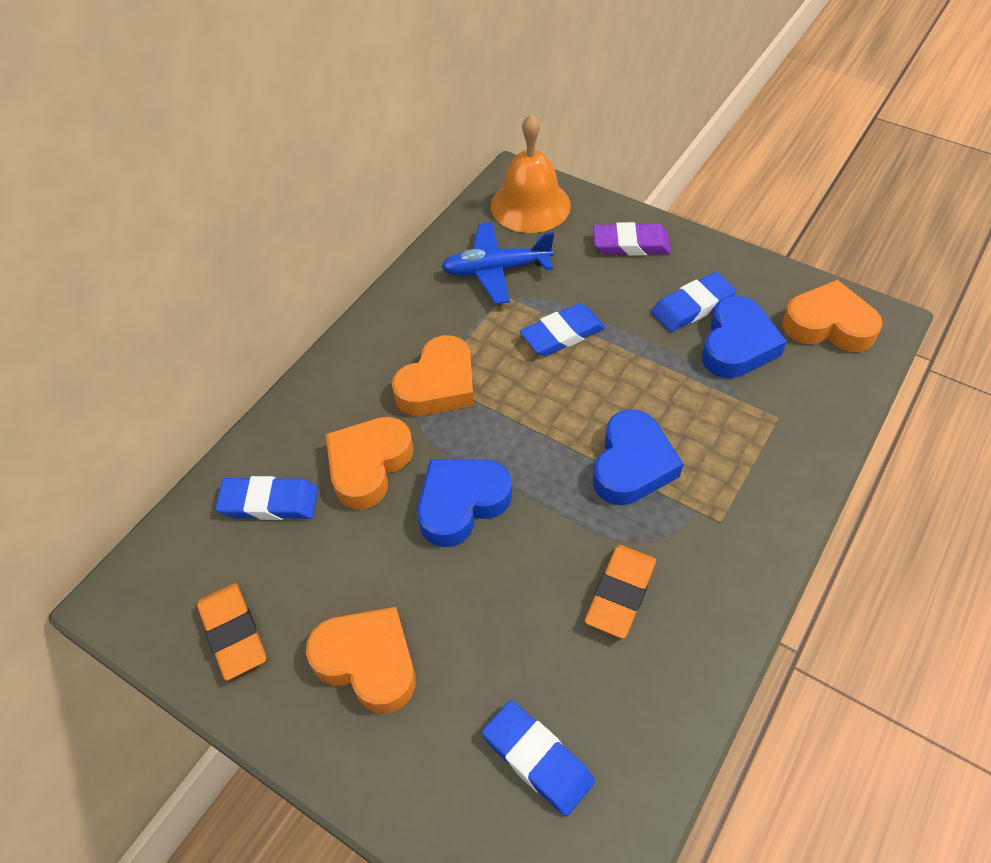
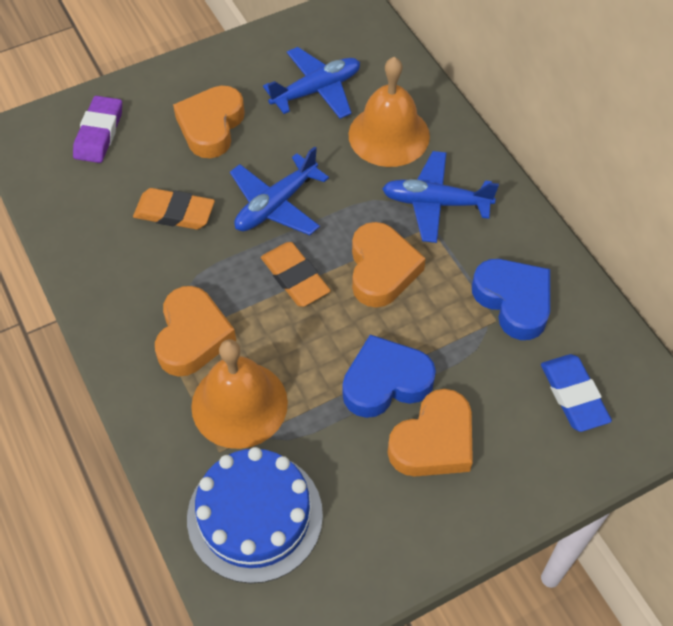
blue cake: 0 -> 1
blue eraser: 4 -> 1
blue heart: 3 -> 2
blue plane: 1 -> 3
orange bell: 1 -> 2

